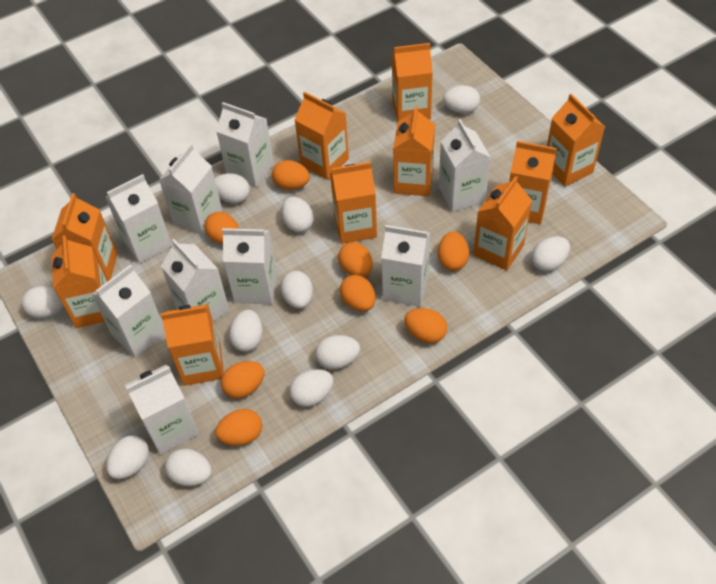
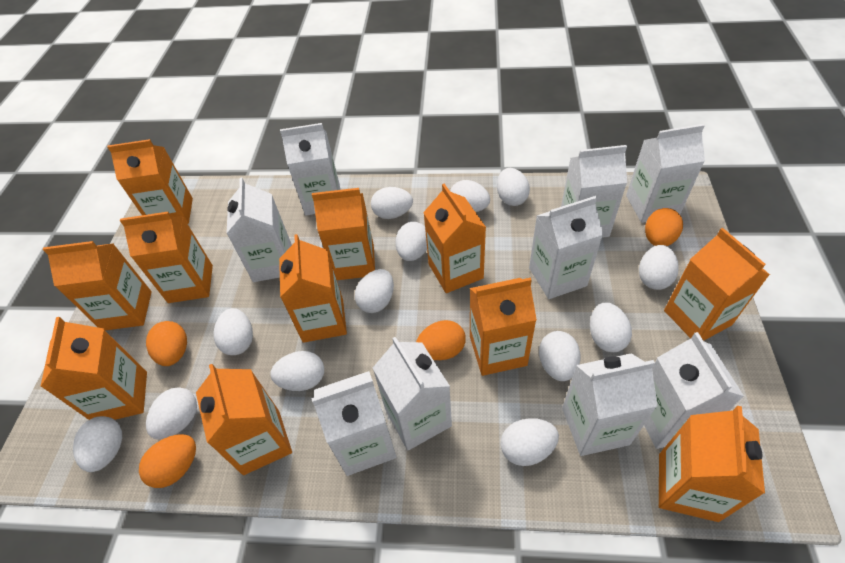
orange carton: 10 -> 11
orange egg: 8 -> 4
white egg: 11 -> 13

